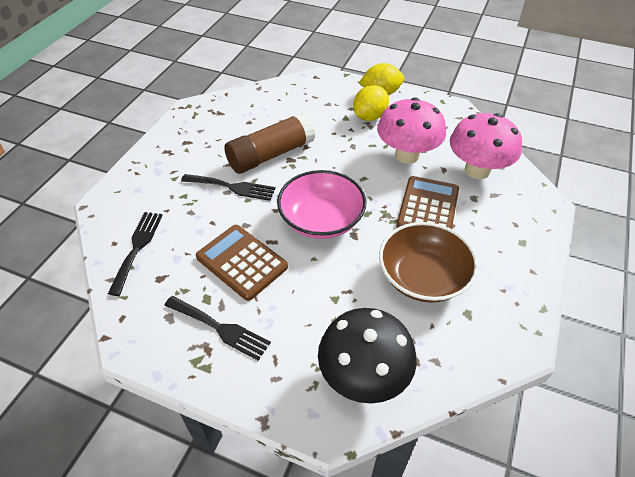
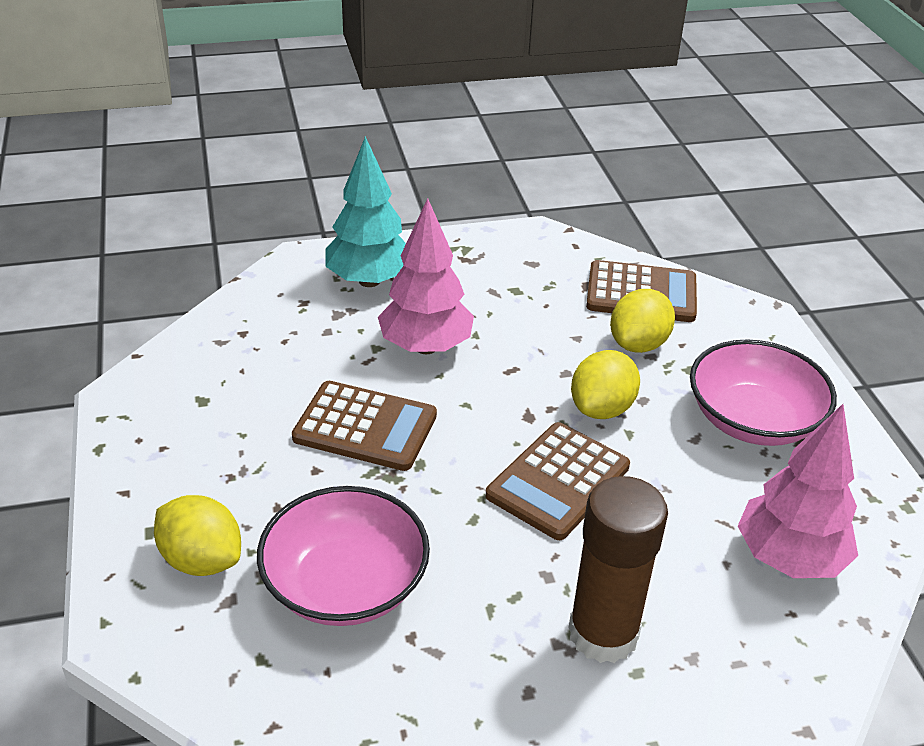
black fork: 3 -> 0
black mushroom: 1 -> 0
brown bowl: 1 -> 0
brown calculator: 2 -> 3
pink bowl: 1 -> 2
pink mushroom: 2 -> 0
pink tree: 0 -> 2
turquoise tree: 0 -> 1
yellow lemon: 2 -> 3

